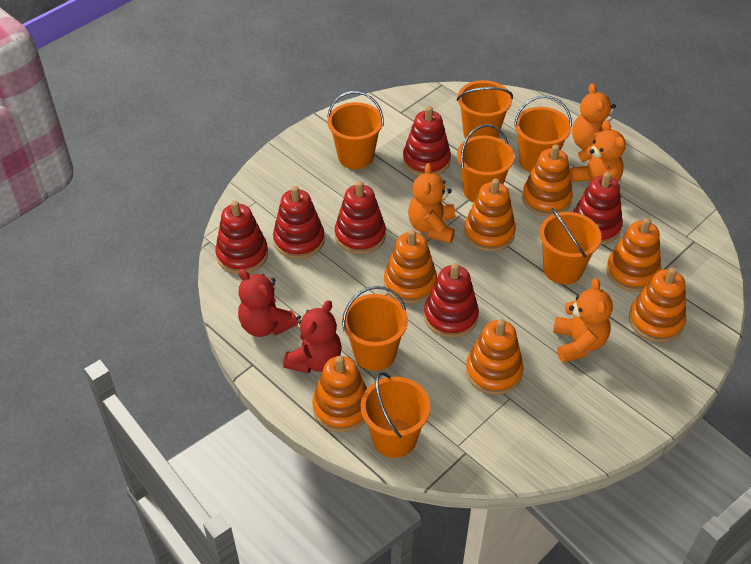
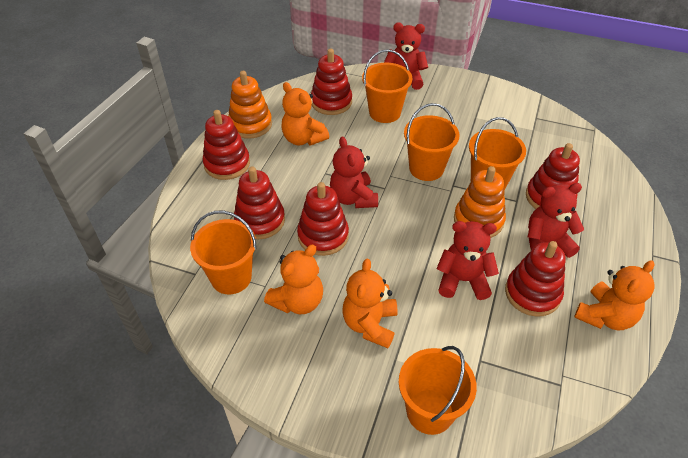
orange bucket: 7 -> 5
orange stacking toy: 7 -> 2
red teddy bear: 2 -> 4

